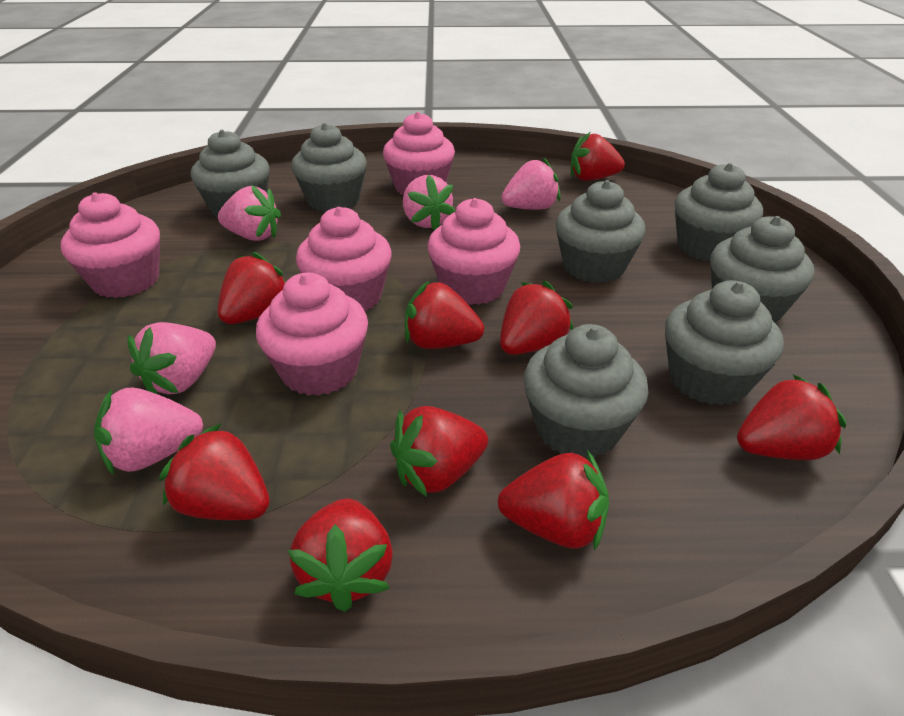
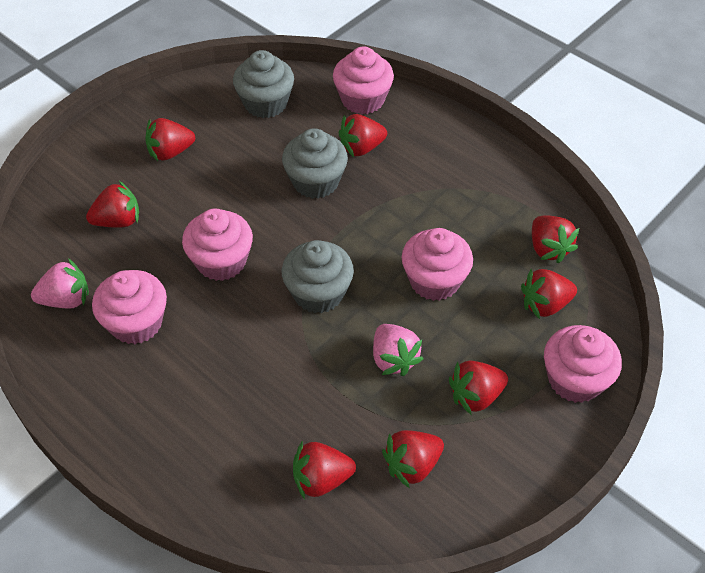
grey cupcake: 7 -> 3
pink strawberry: 5 -> 2
red strawberry: 9 -> 8

